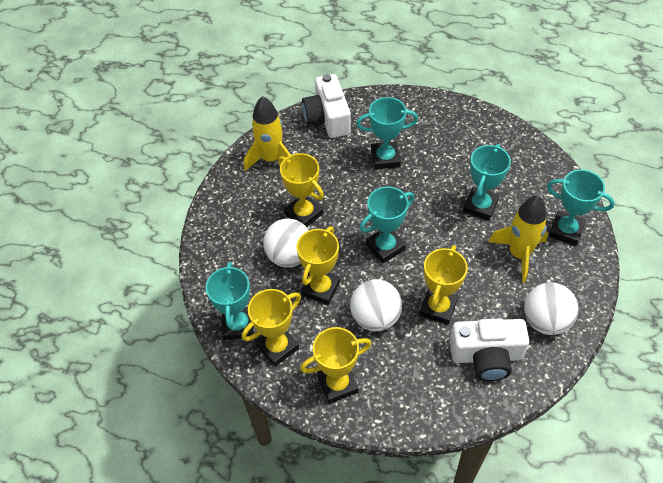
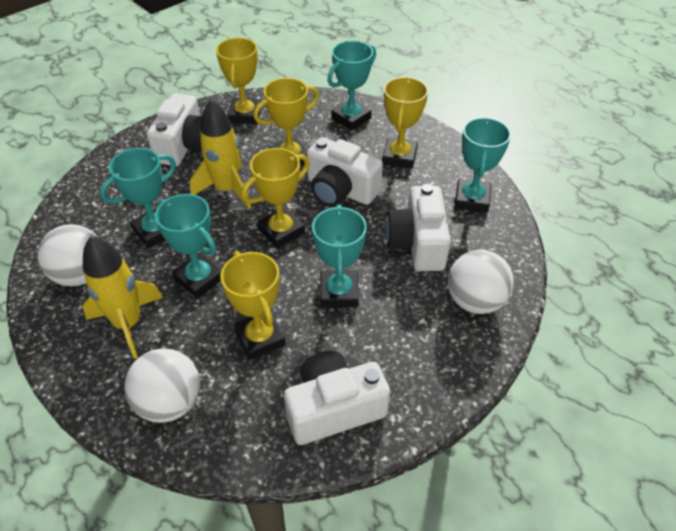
white camera: 2 -> 4

